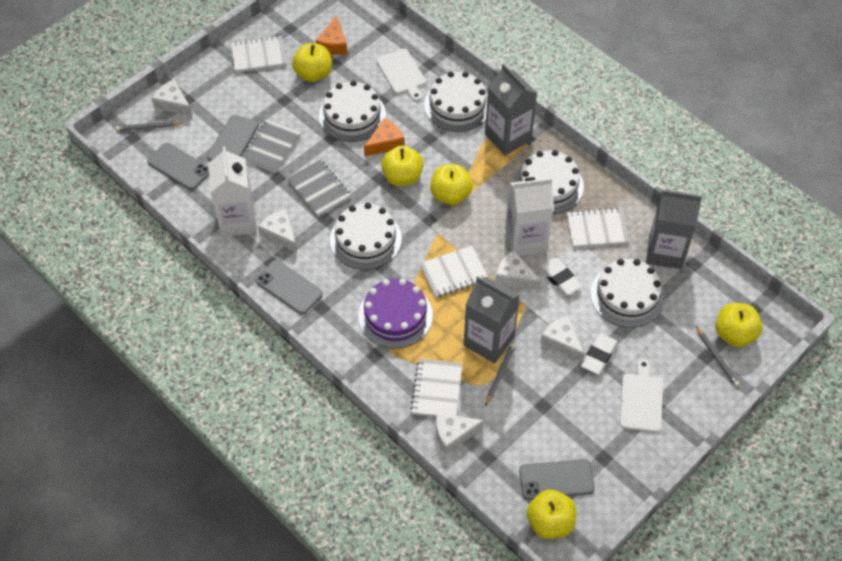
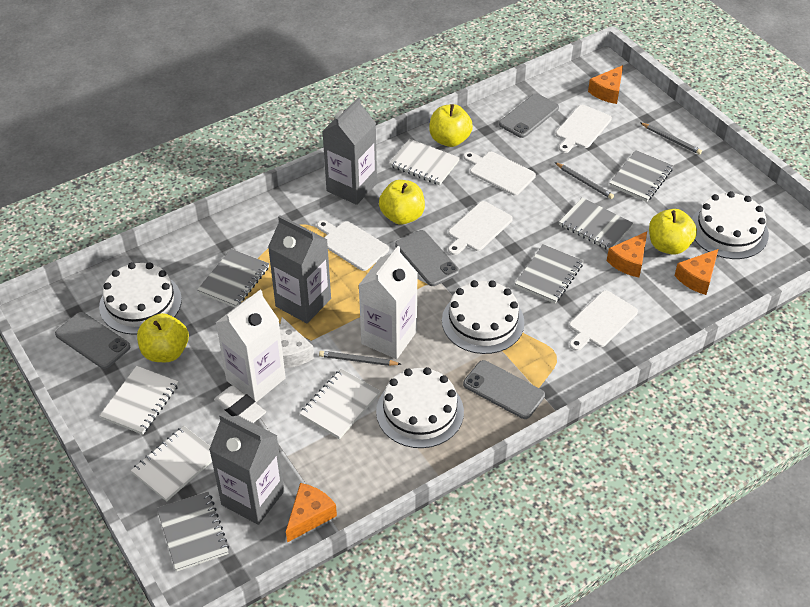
grey notebook: 2 -> 5
orange cheese: 2 -> 4
purple cake: 1 -> 0
white cake: 5 -> 4
white cheese: 5 -> 1
white cutting board: 2 -> 5
white eraser: 2 -> 1
yellow apple: 5 -> 4

